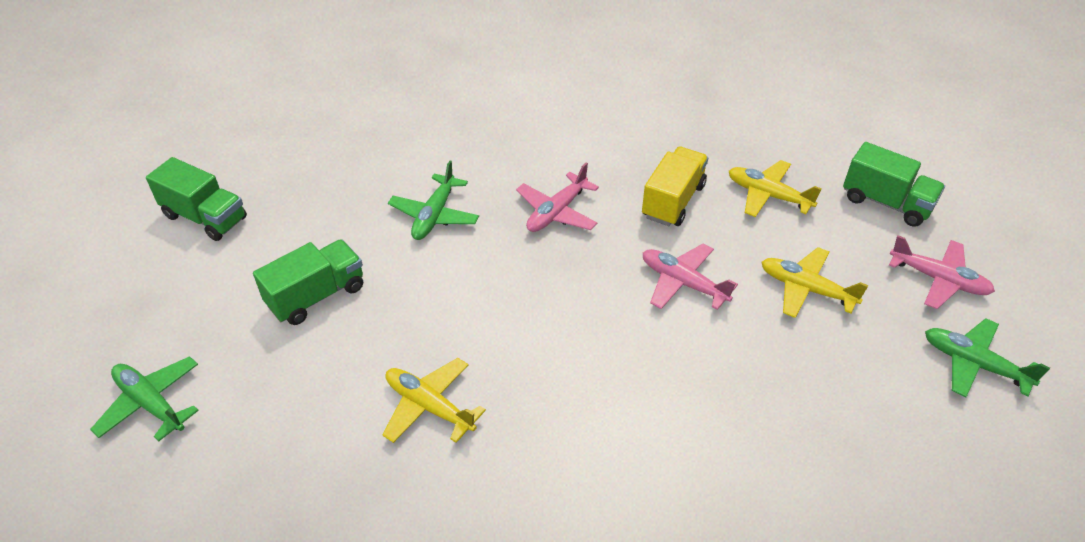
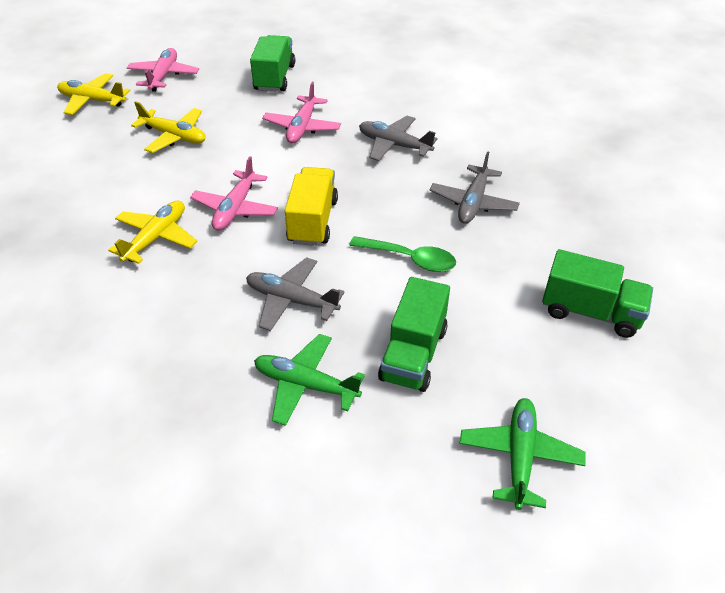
green plane: 3 -> 2
green spoon: 0 -> 1
grey plane: 0 -> 3

